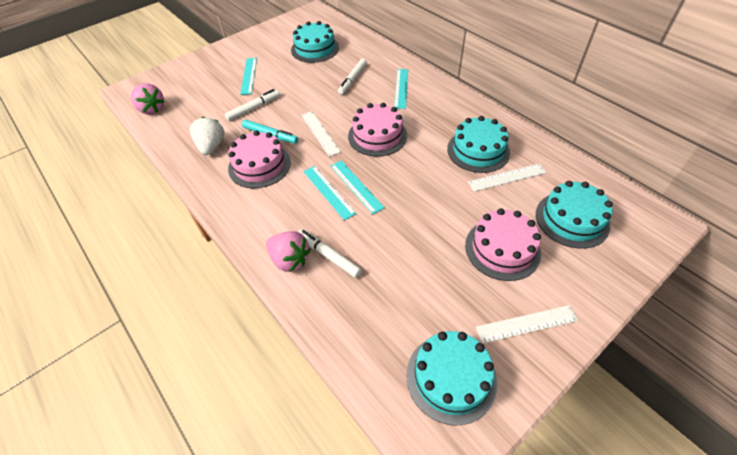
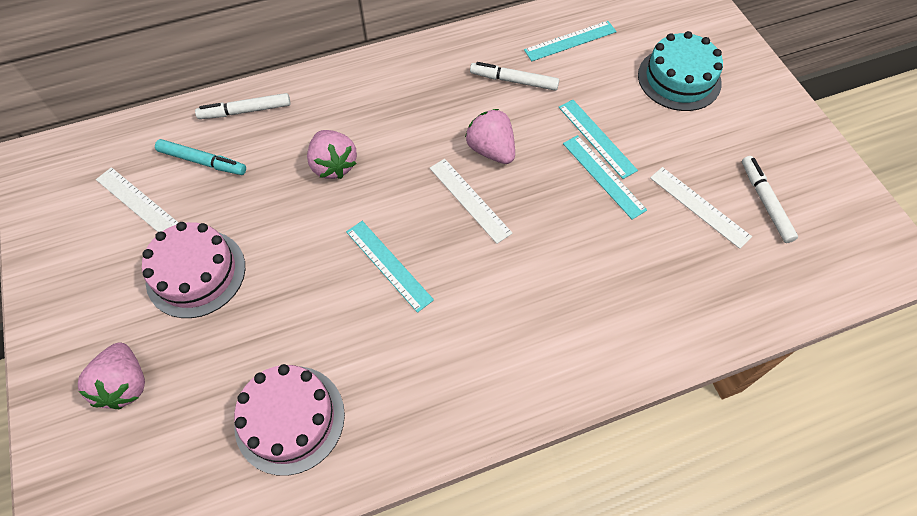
pink cake: 3 -> 2
pink strawberry: 2 -> 3
turquoise cake: 4 -> 1
white strawberry: 1 -> 0

